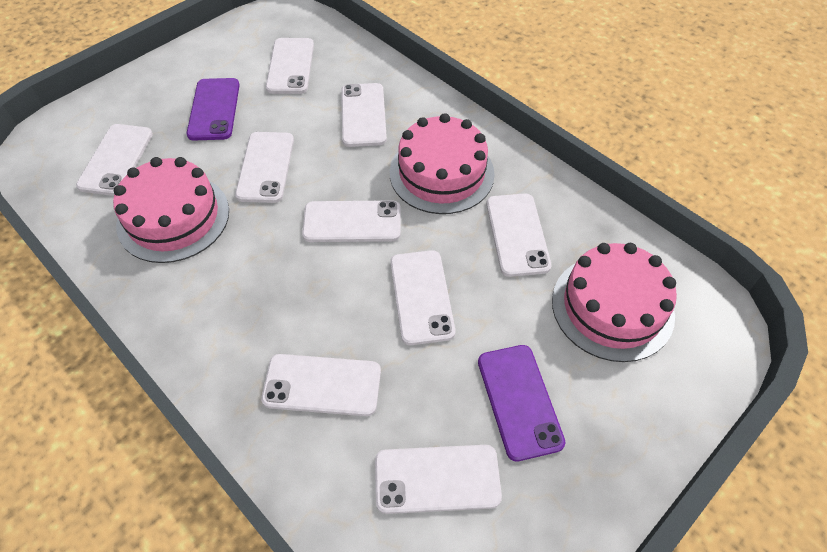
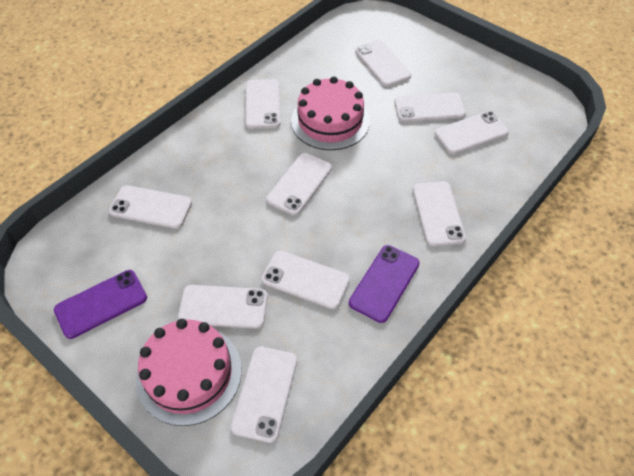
pink cake: 3 -> 2
white phone: 9 -> 10

